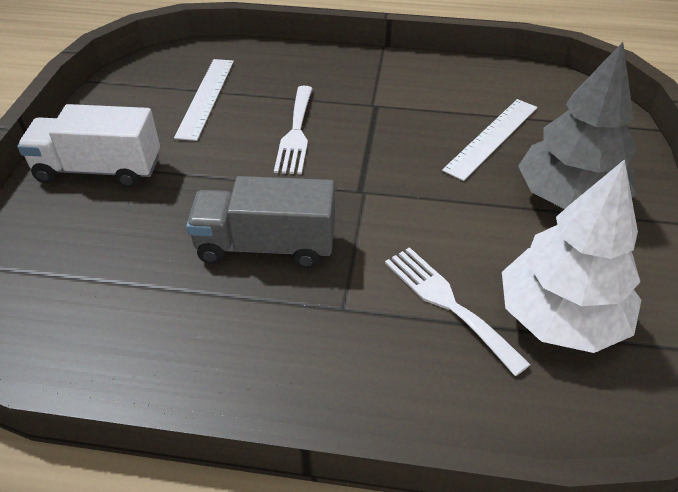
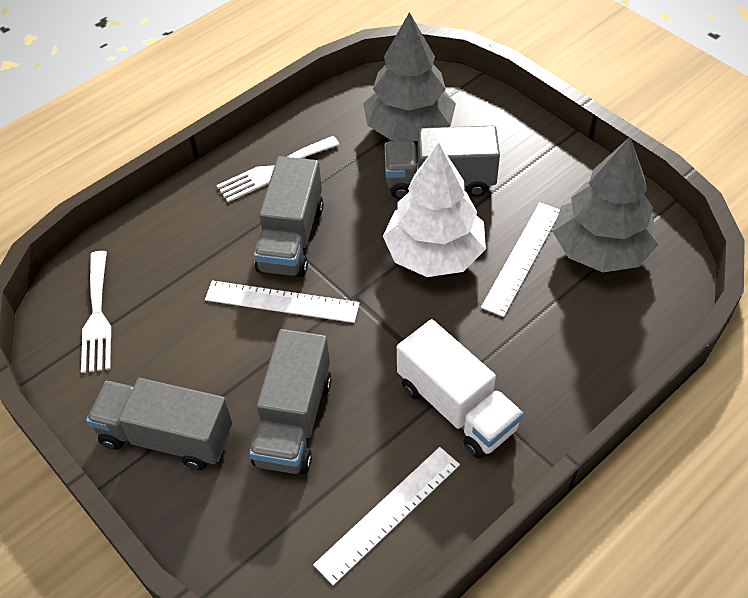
grey tree: 1 -> 2
grey truck: 1 -> 4
white ruler: 2 -> 3

